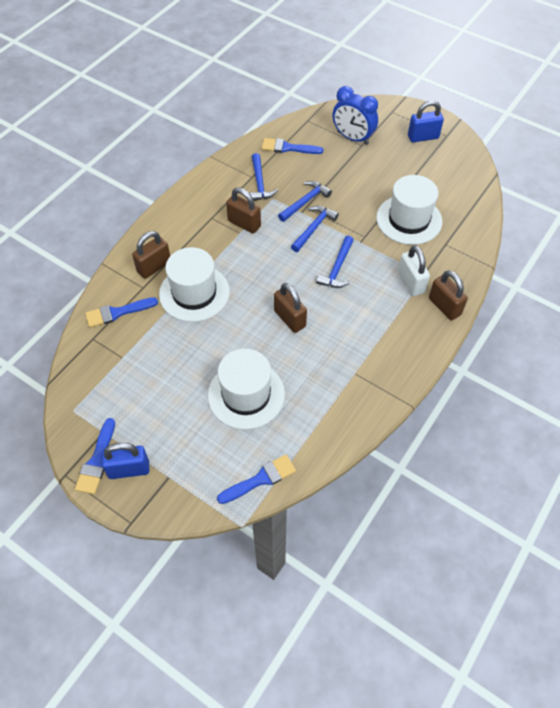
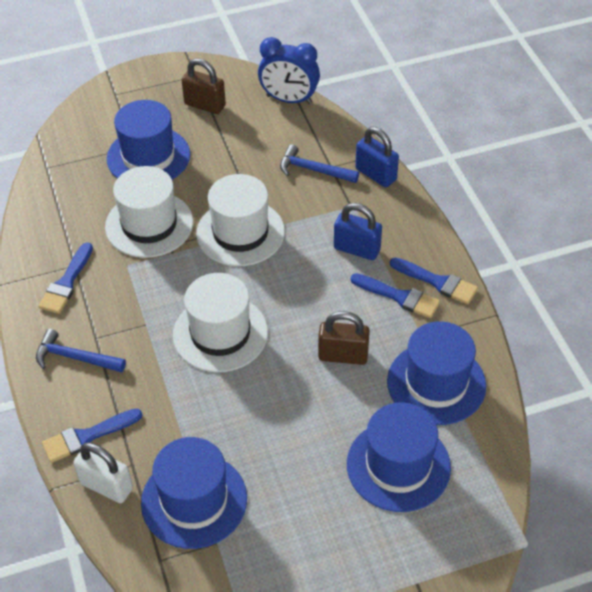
blue hammer: 4 -> 2
blue hat: 0 -> 4
brown padlock: 4 -> 2

